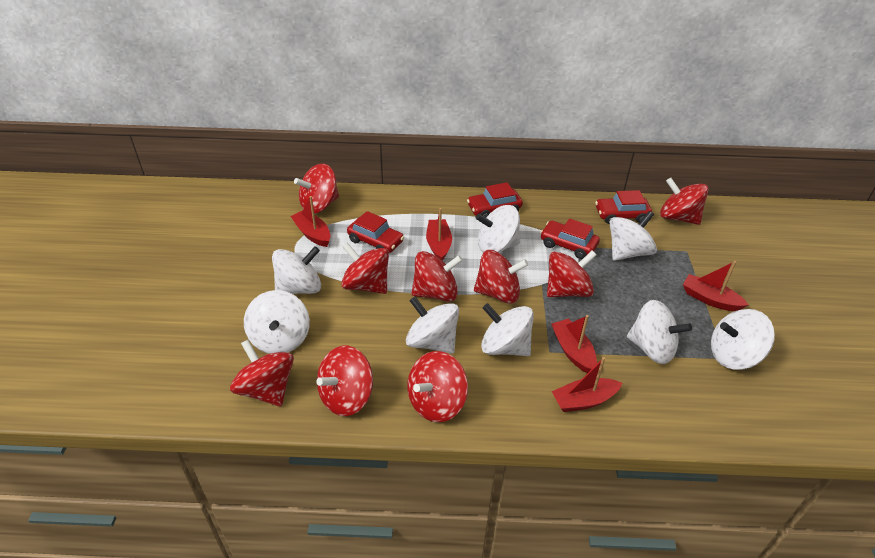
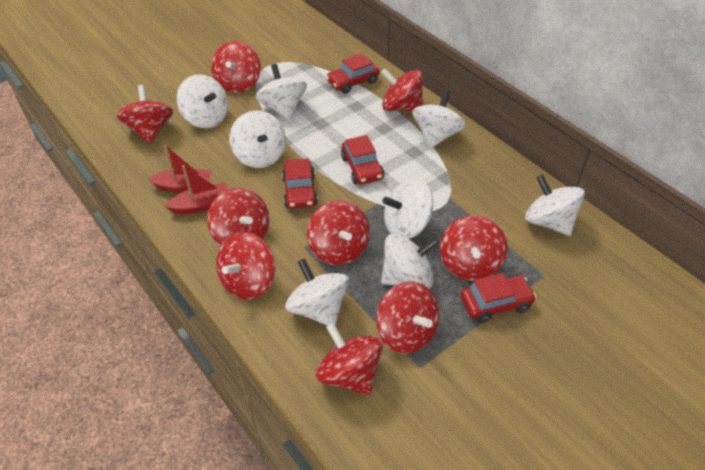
red boat: 5 -> 2

